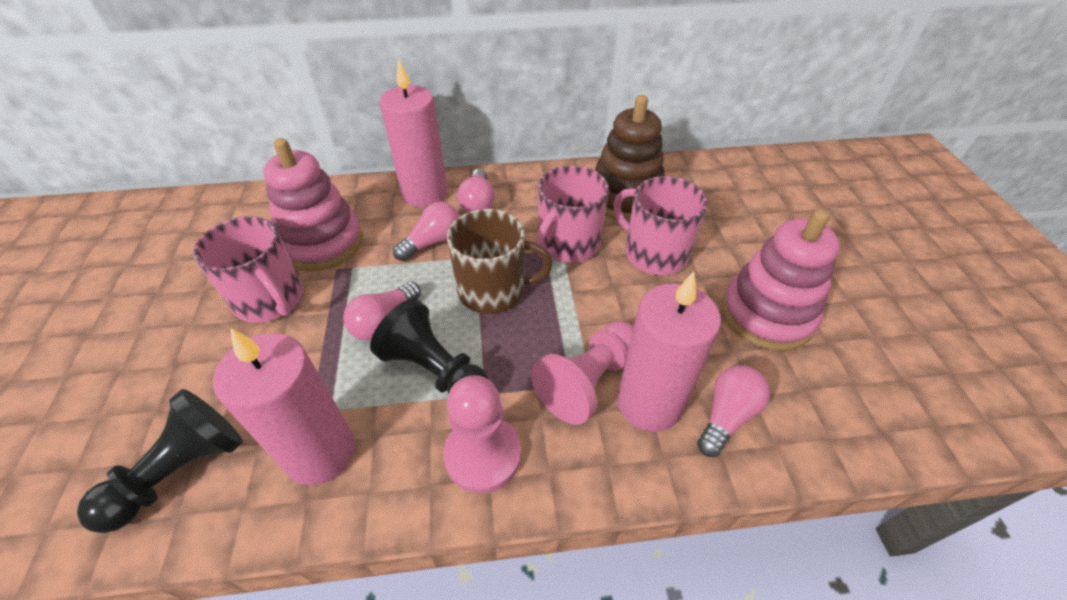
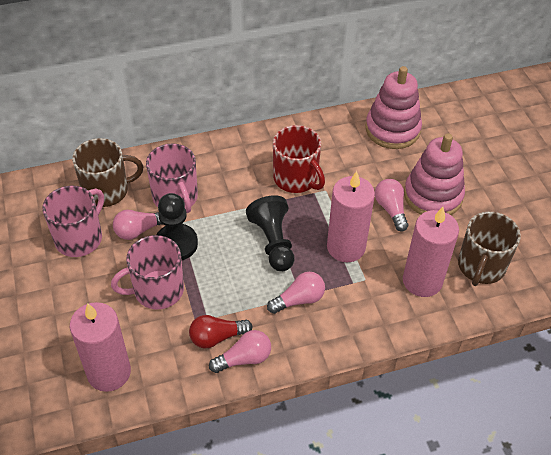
brown mug: 1 -> 2
brown stacking toy: 1 -> 0
pink pawn: 2 -> 0
red light bulb: 0 -> 1
red mug: 0 -> 1

